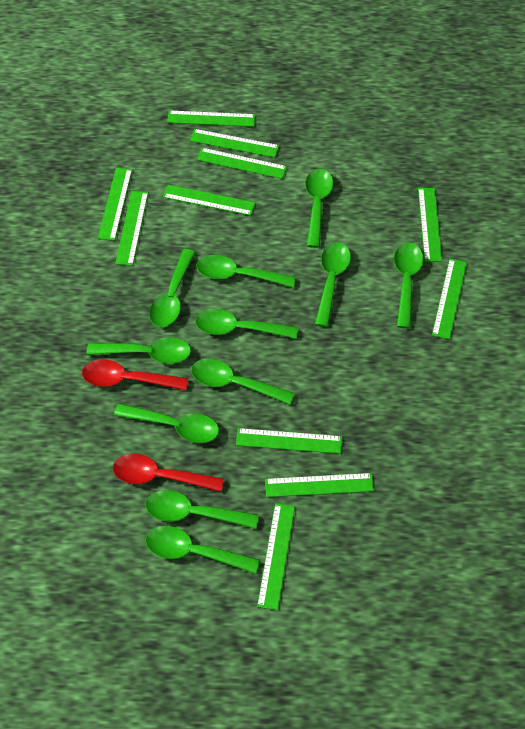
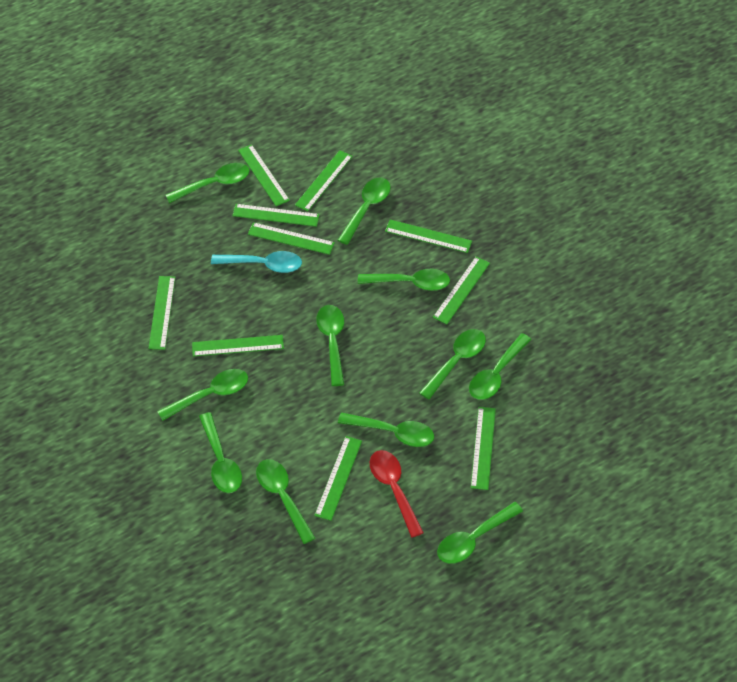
green ruler: 11 -> 10
red spoon: 2 -> 1
turquoise spoon: 0 -> 1

